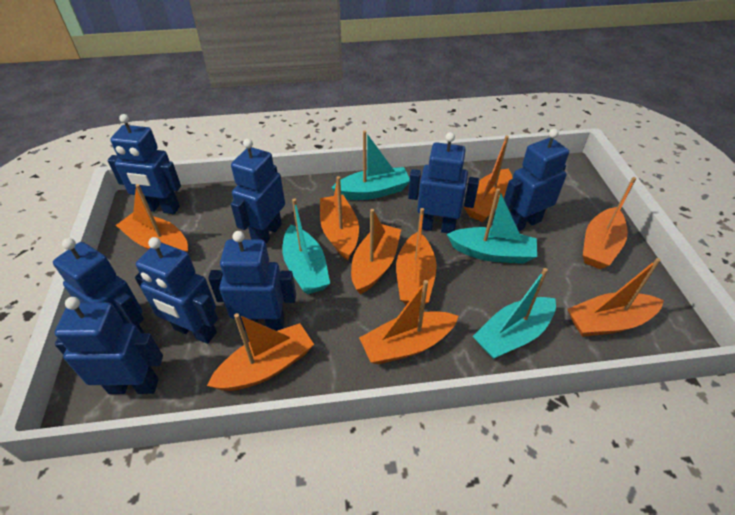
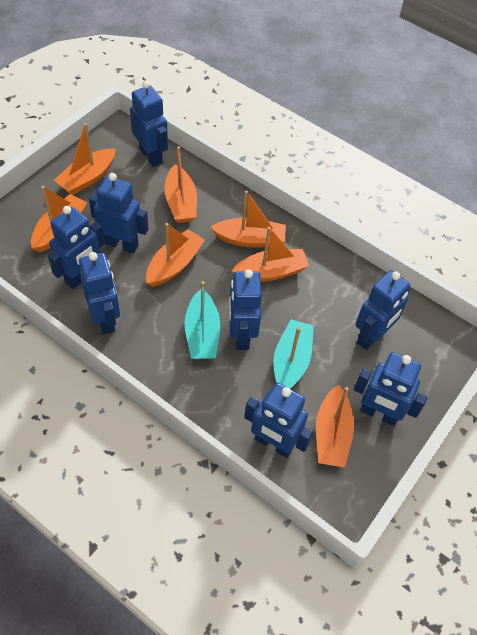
orange boat: 9 -> 7
turquoise boat: 4 -> 2

